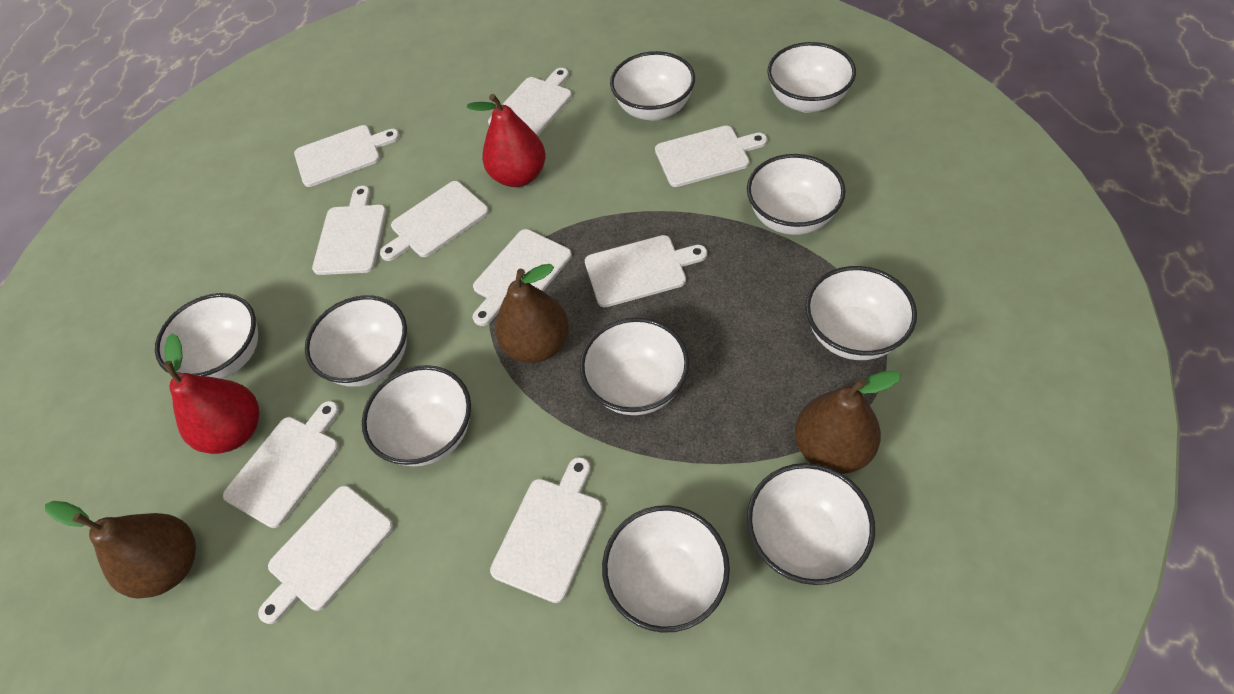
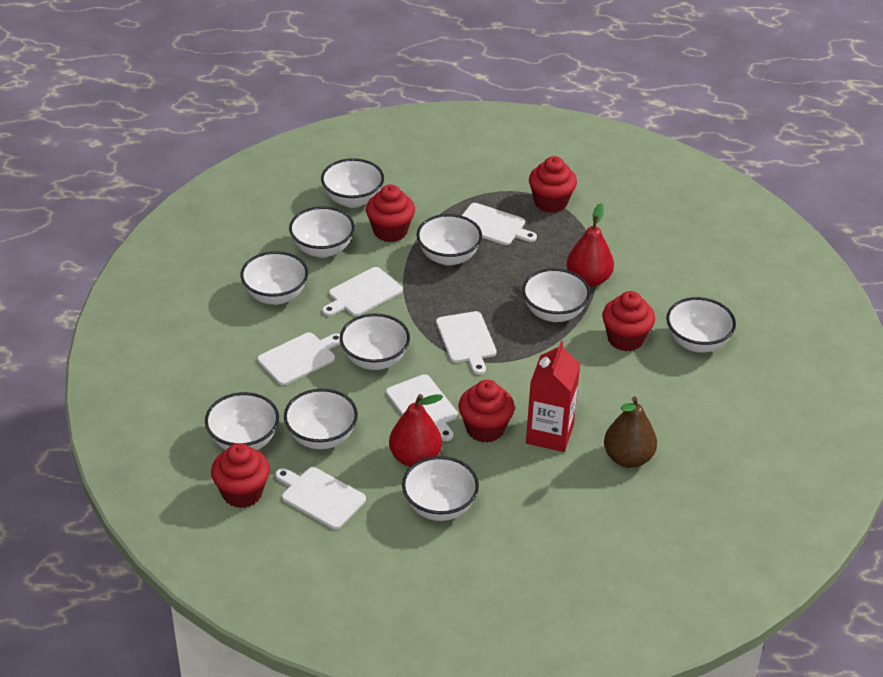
brown pear: 3 -> 1
red carton: 0 -> 1
red cupcake: 0 -> 5
white cutting board: 10 -> 6

